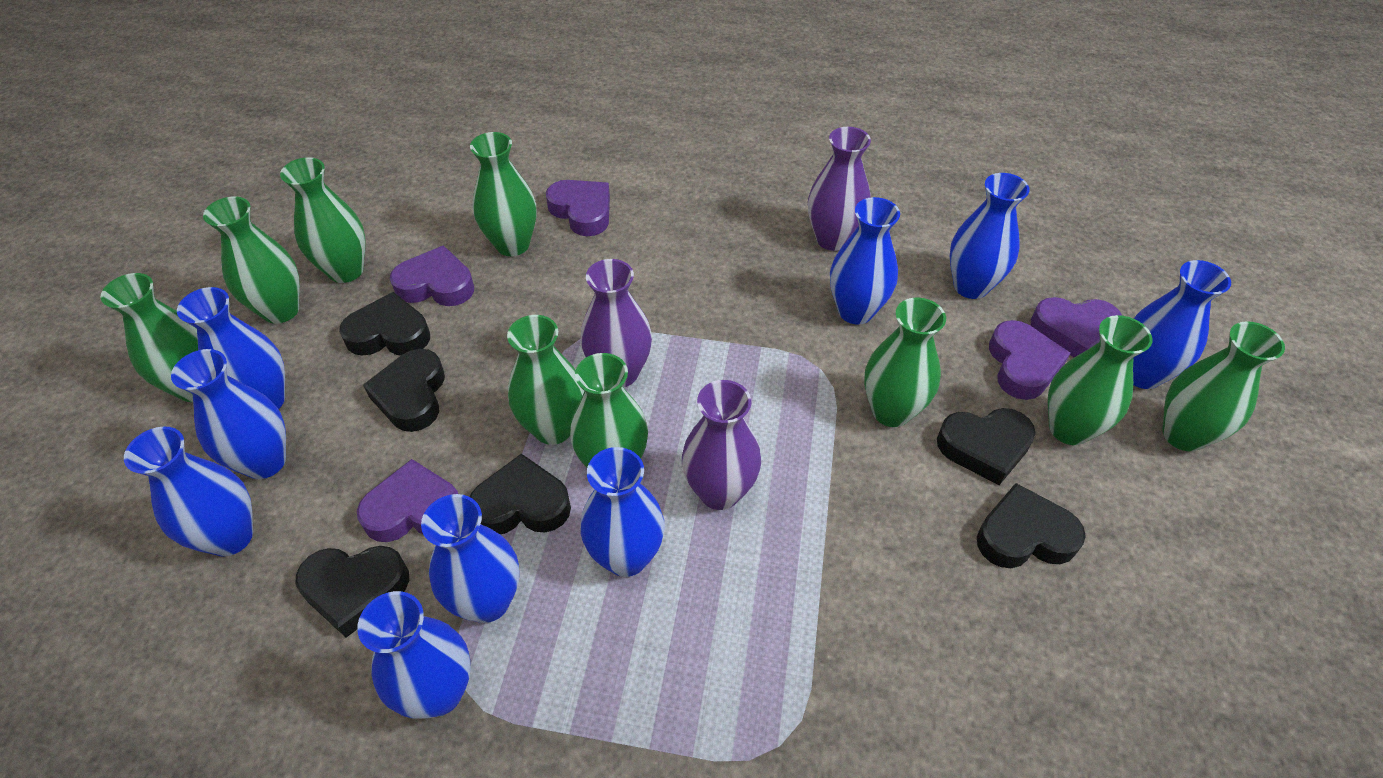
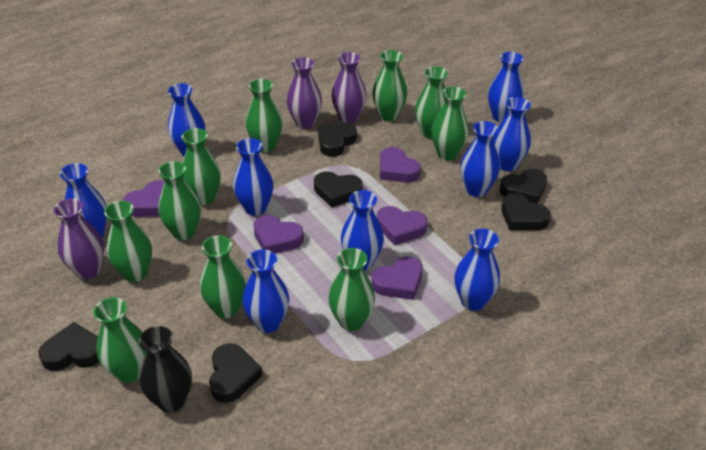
black vase: 0 -> 1
green vase: 9 -> 10

